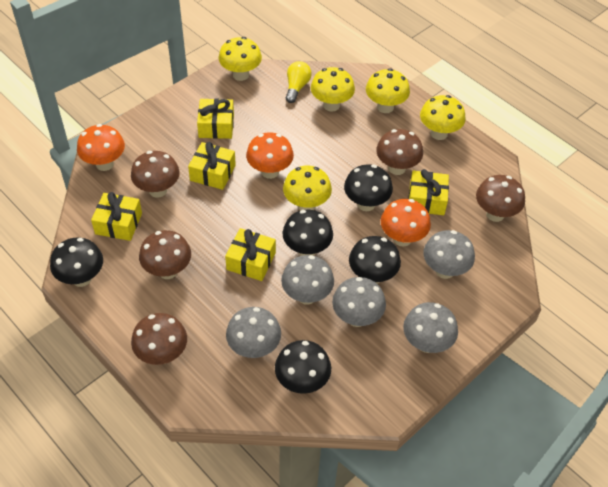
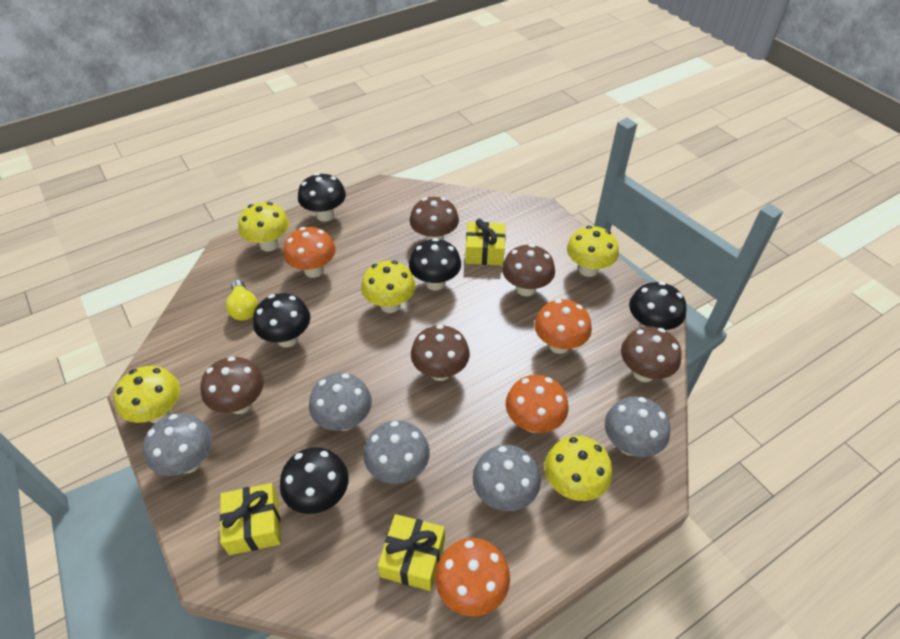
orange mushroom: 3 -> 4
yellow gift: 5 -> 3

